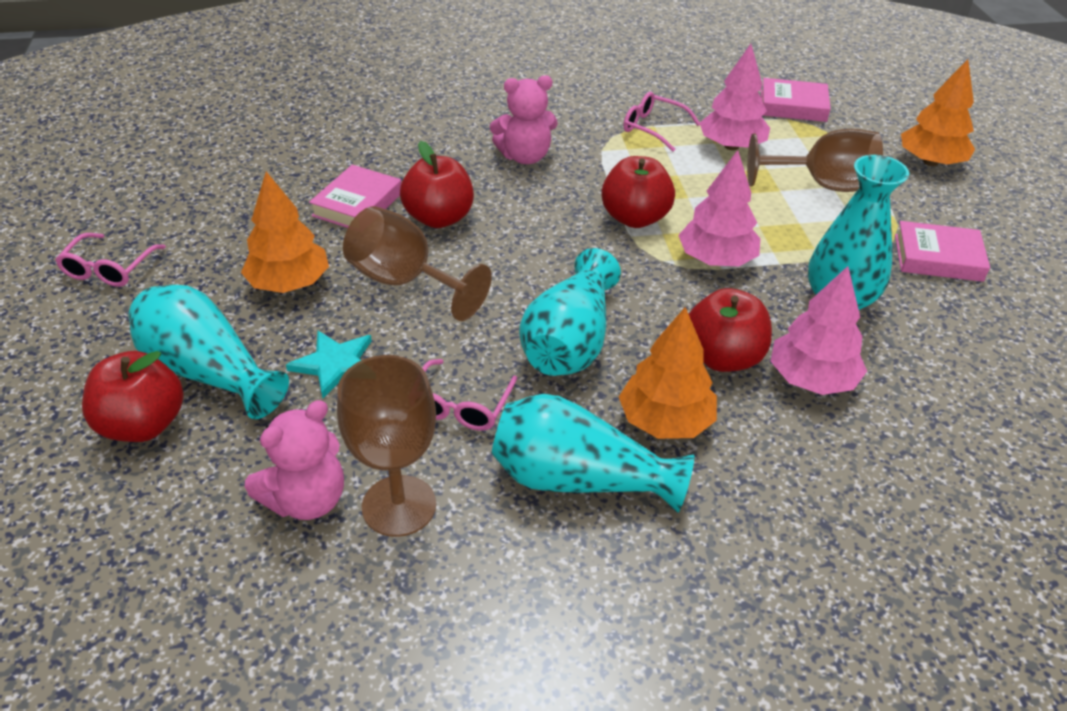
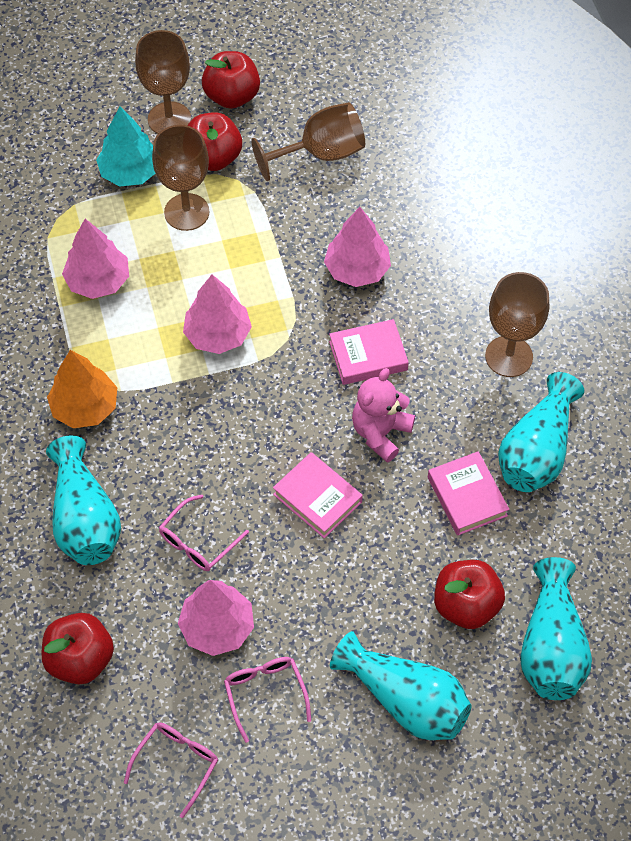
brown goblet: 3 -> 4
orange tree: 3 -> 1
pink teddy bear: 2 -> 1
pink tree: 3 -> 4
turquoise star: 1 -> 0
turquoise tree: 0 -> 1

